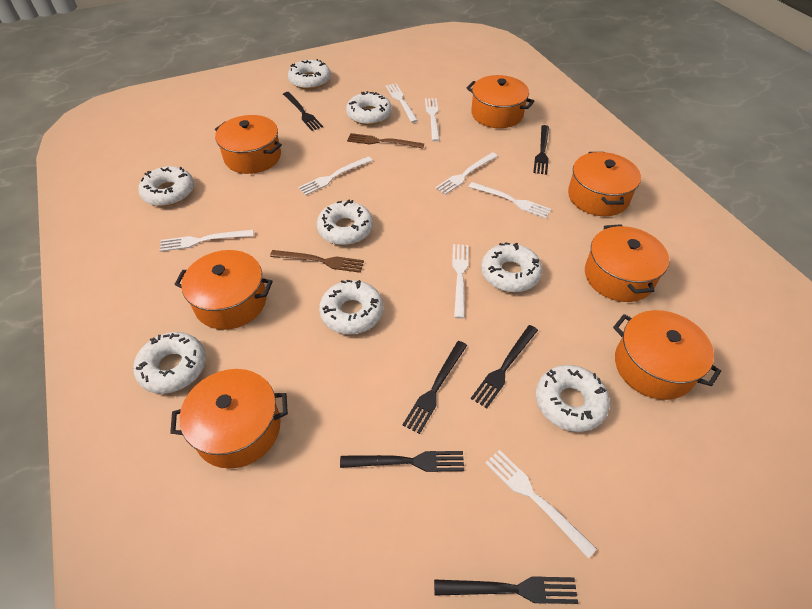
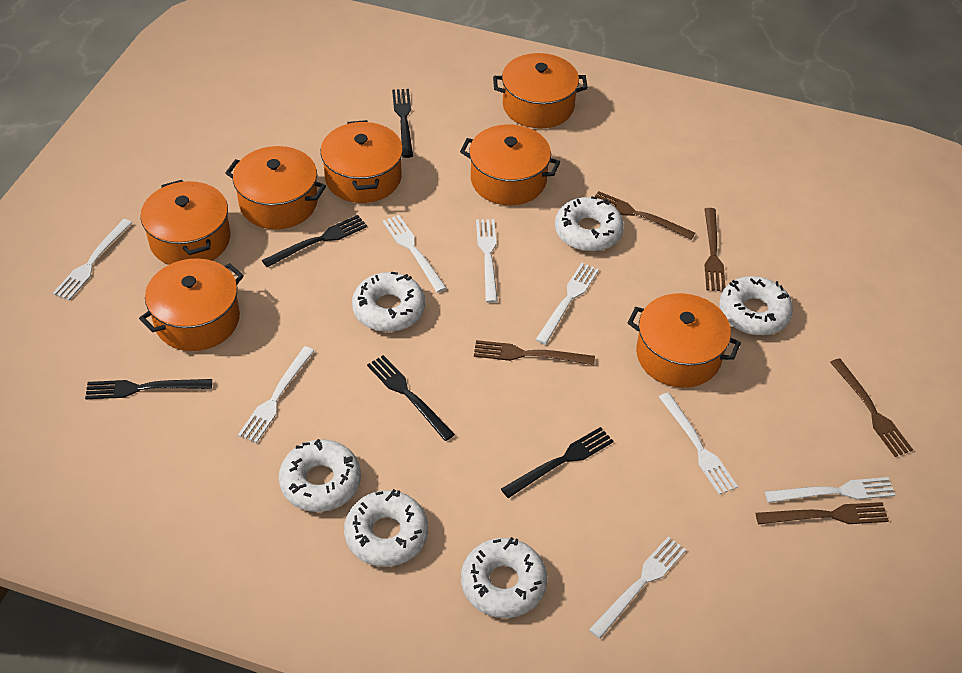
black fork: 6 -> 5
brown fork: 2 -> 5
white donut: 8 -> 6

